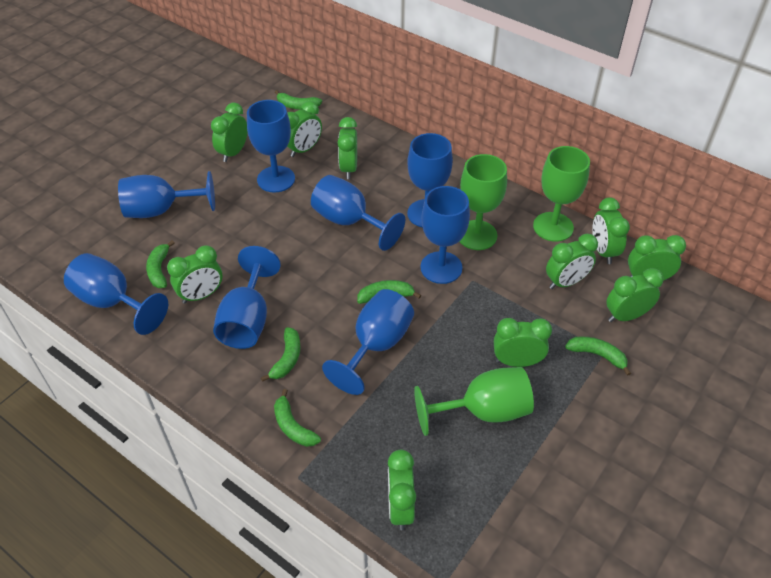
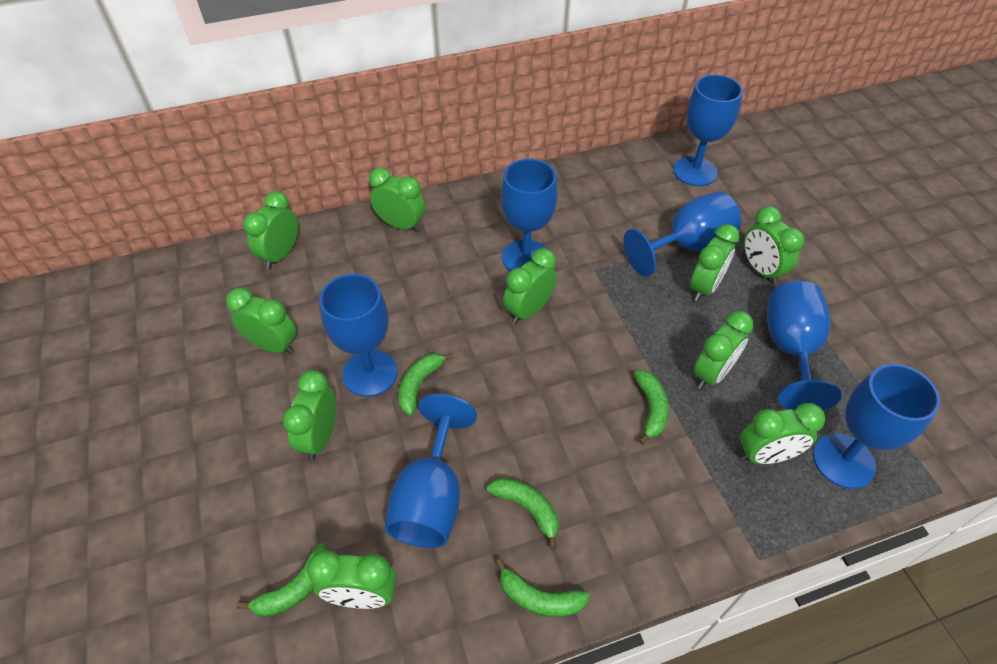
blue goblet: 8 -> 7
green banana: 6 -> 5
green goblet: 3 -> 0

